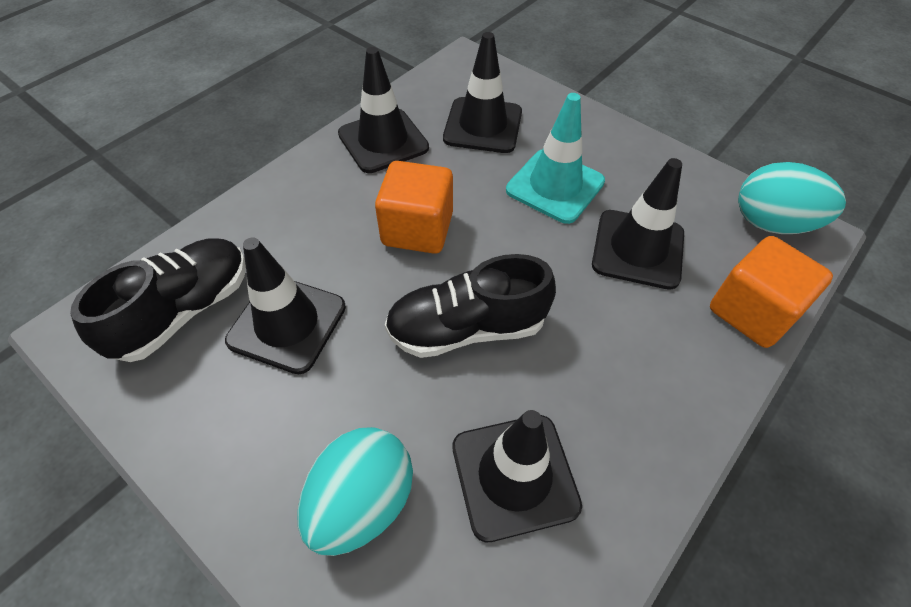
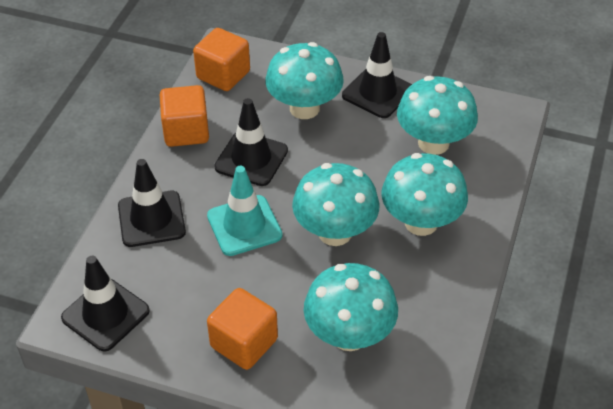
black shoe: 2 -> 0
black traffic cone: 5 -> 4
orange cube: 2 -> 3
turquoise egg: 2 -> 0
turquoise mushroom: 0 -> 5

